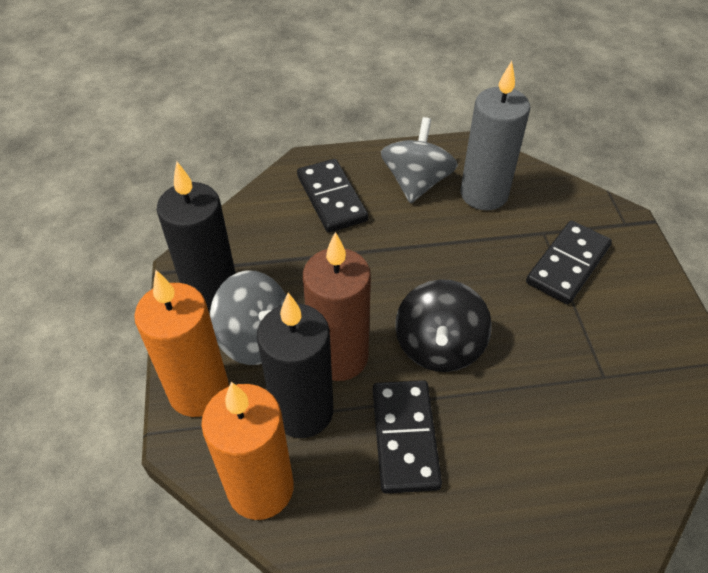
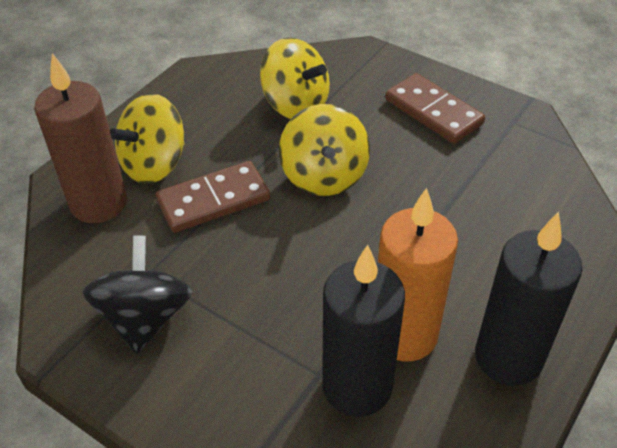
black domino: 3 -> 0
brown domino: 0 -> 2
grey candle: 1 -> 0
grey spinning top: 2 -> 0
orange candle: 2 -> 1
yellow spinning top: 0 -> 3

